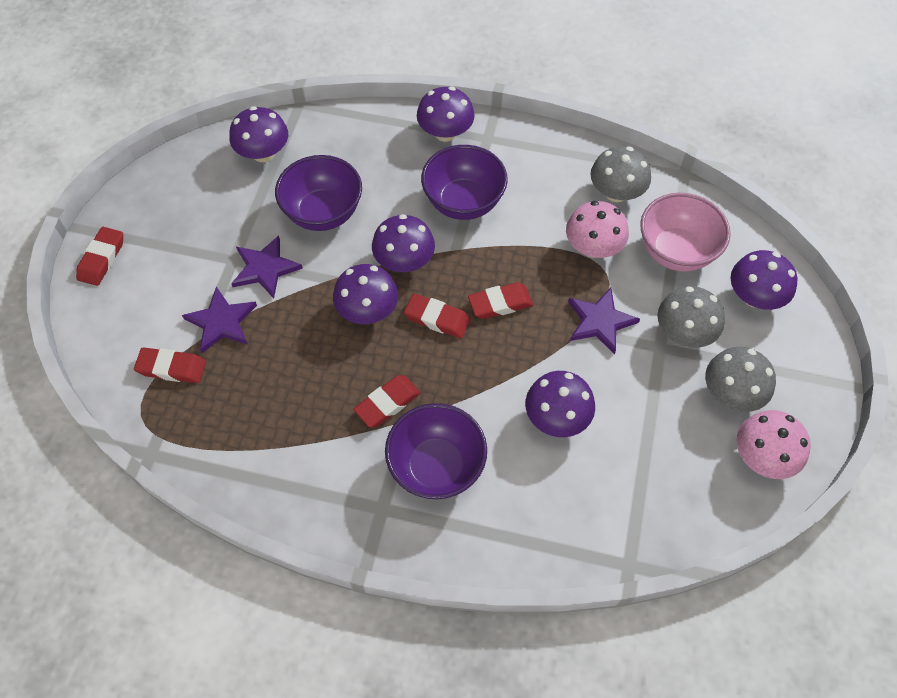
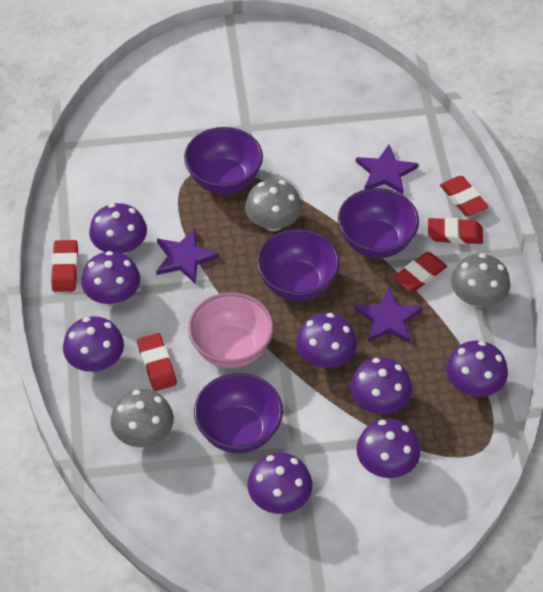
pink mushroom: 2 -> 0
purple bowl: 3 -> 4
purple mushroom: 6 -> 8

